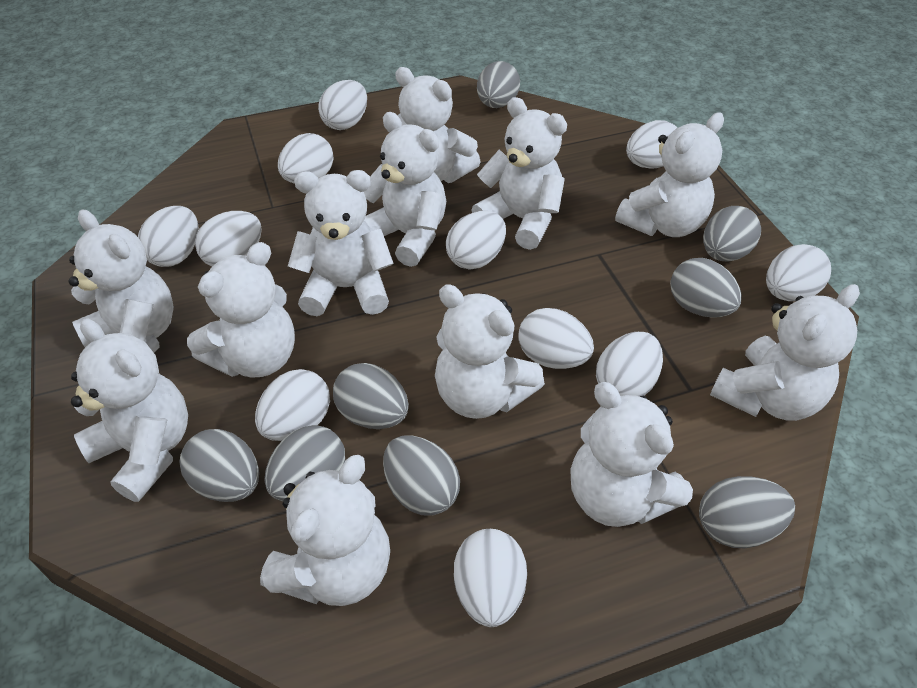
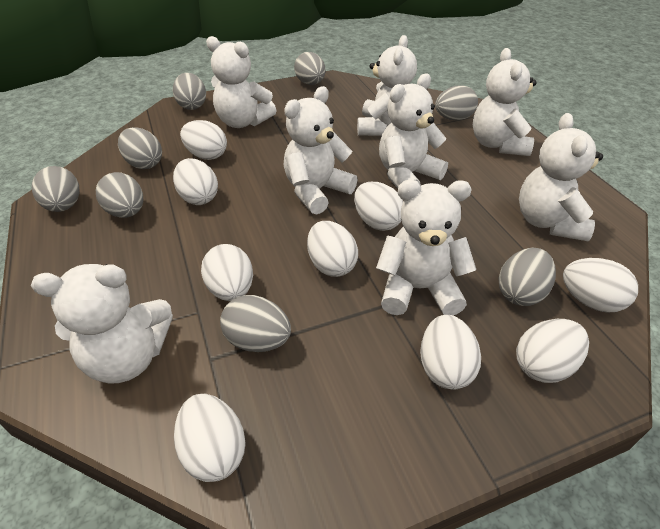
white egg: 11 -> 9
white teddy bear: 12 -> 8

